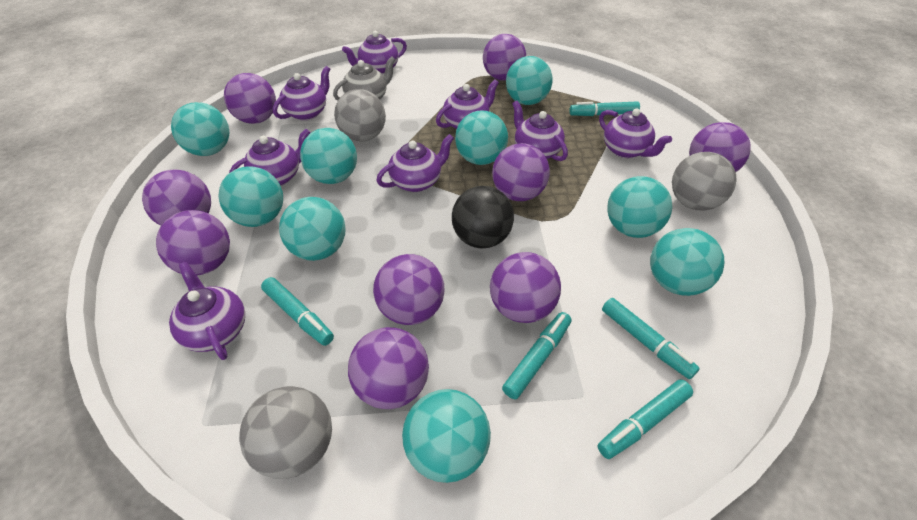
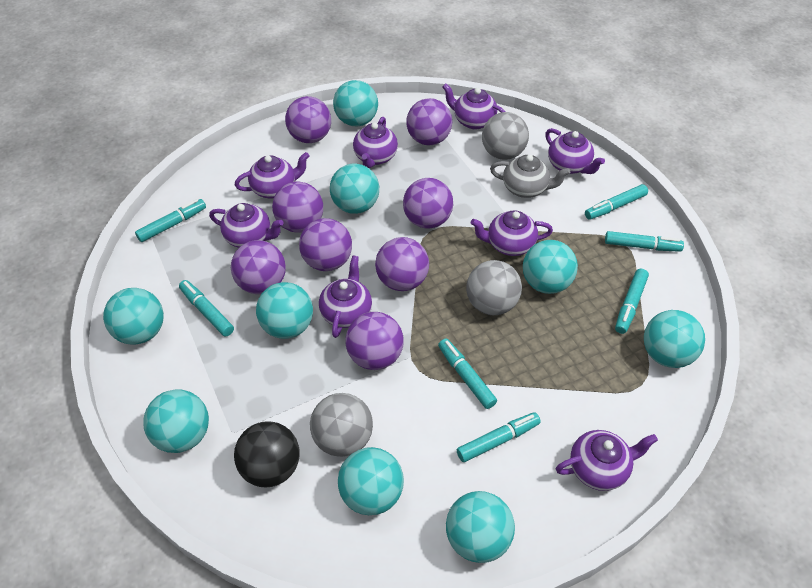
purple ball: 9 -> 8
turquoise marker: 5 -> 7

